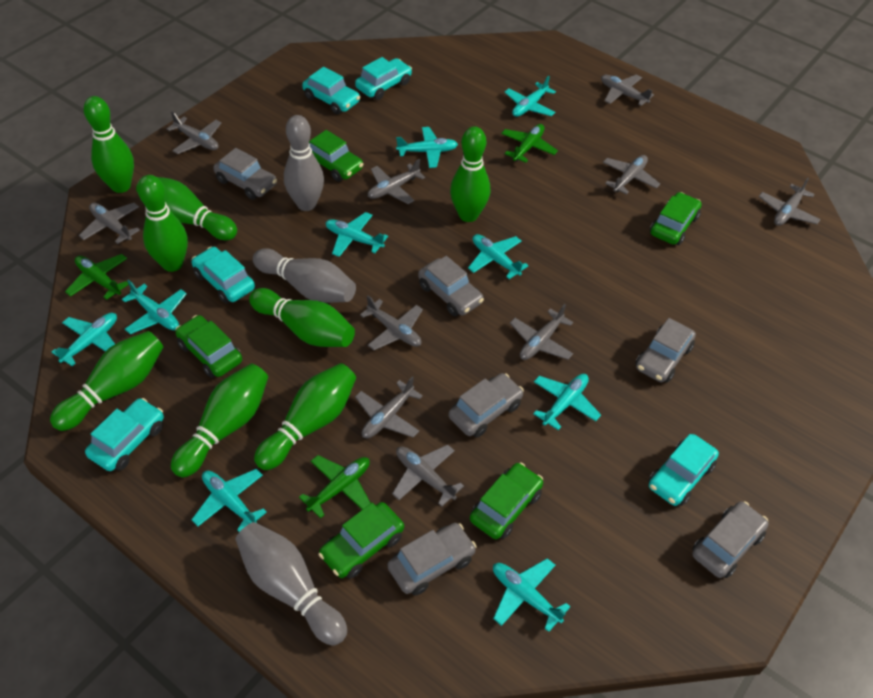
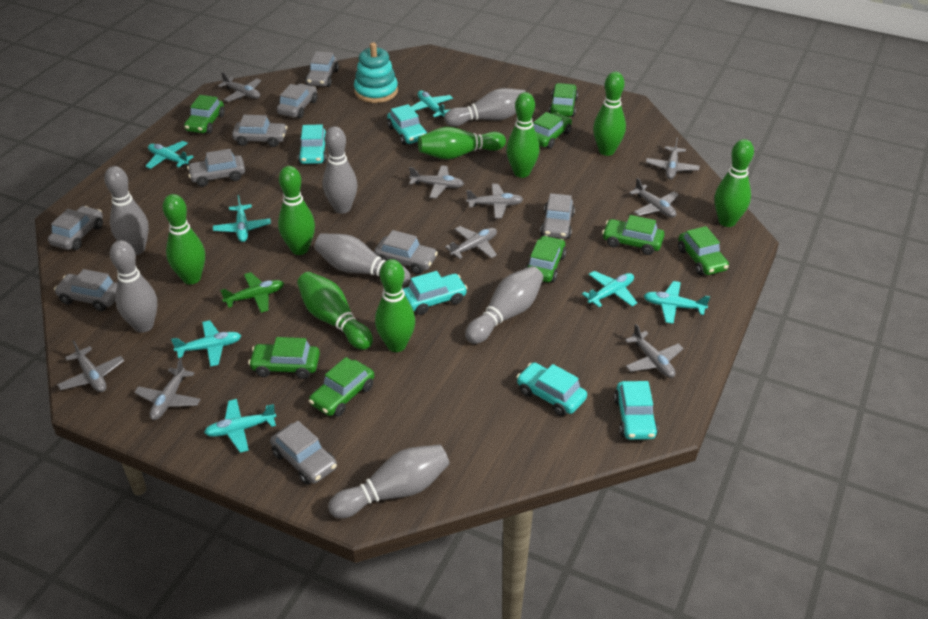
green car: 5 -> 8
green plane: 3 -> 1
grey bowling pin: 3 -> 7
grey car: 6 -> 9
grey plane: 10 -> 9
turquoise plane: 9 -> 7
turquoise stacking toy: 0 -> 1

